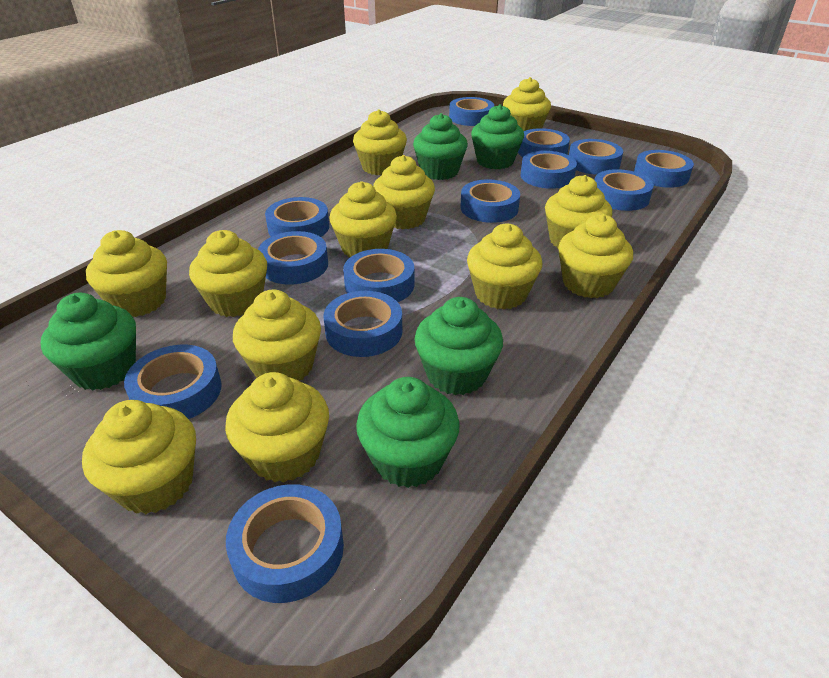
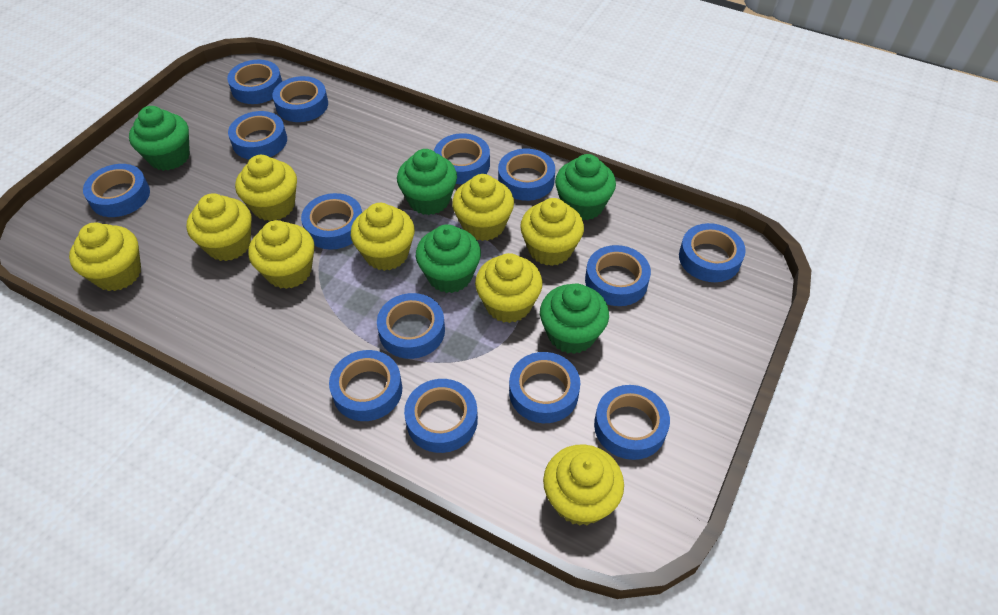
blue tape: 13 -> 14
yellow cupcake: 12 -> 9

